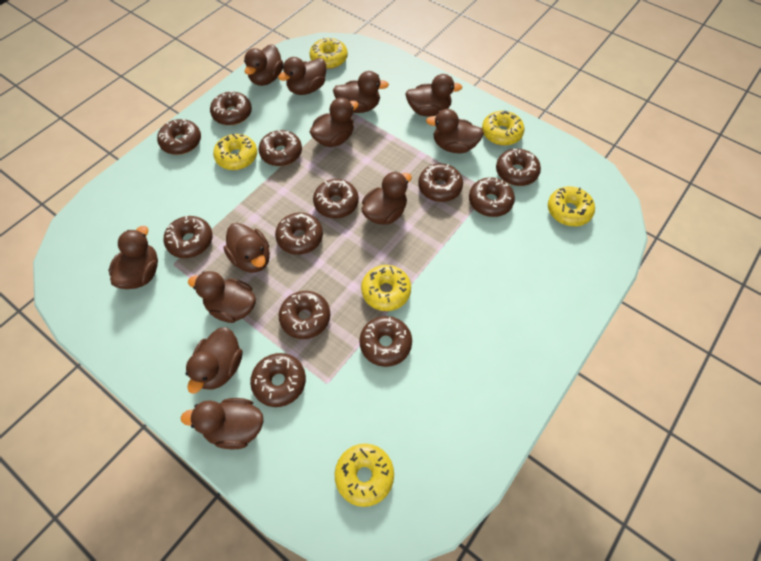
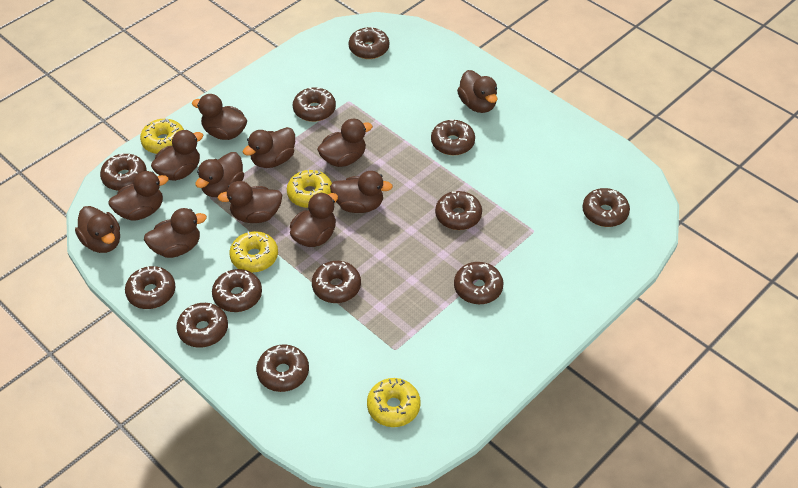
yellow donut: 6 -> 4

